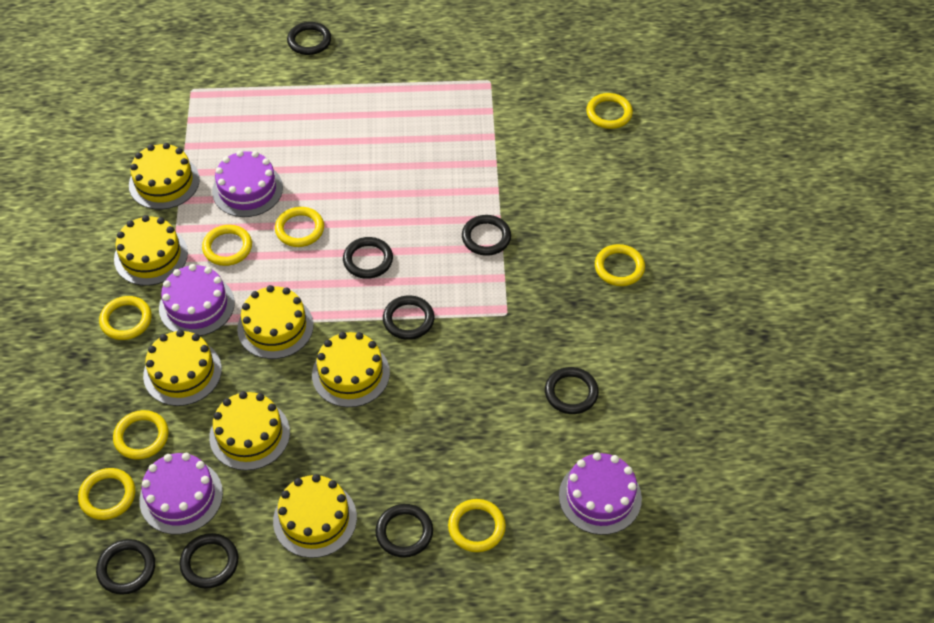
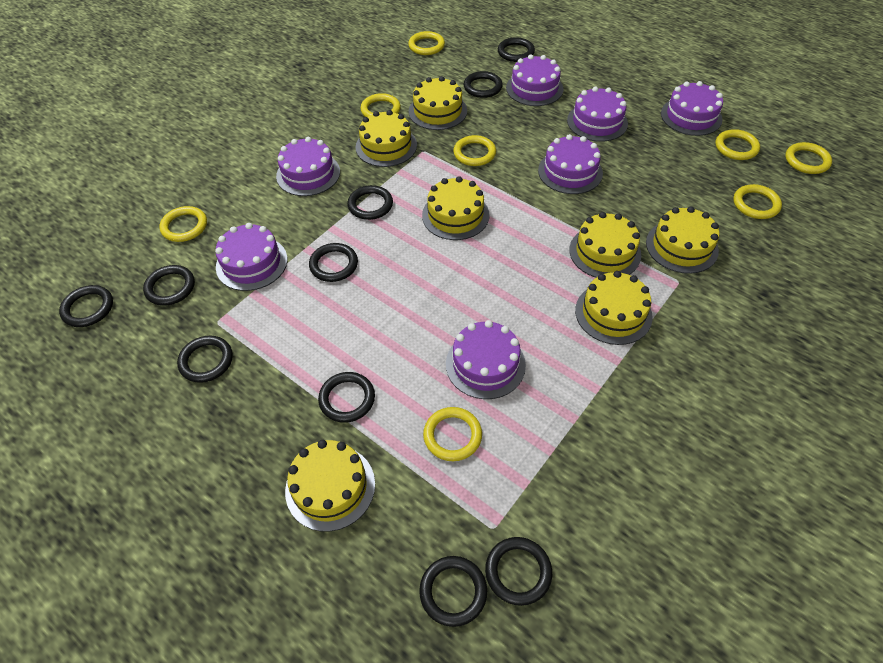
black ring: 8 -> 10
purple cake: 4 -> 7

